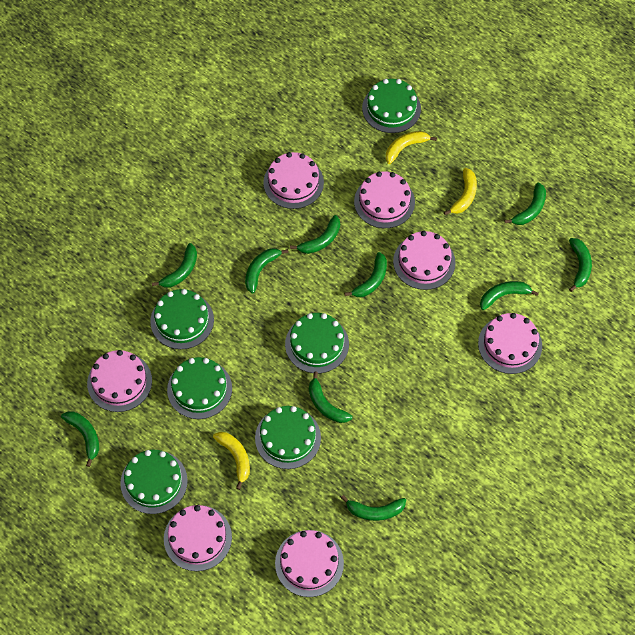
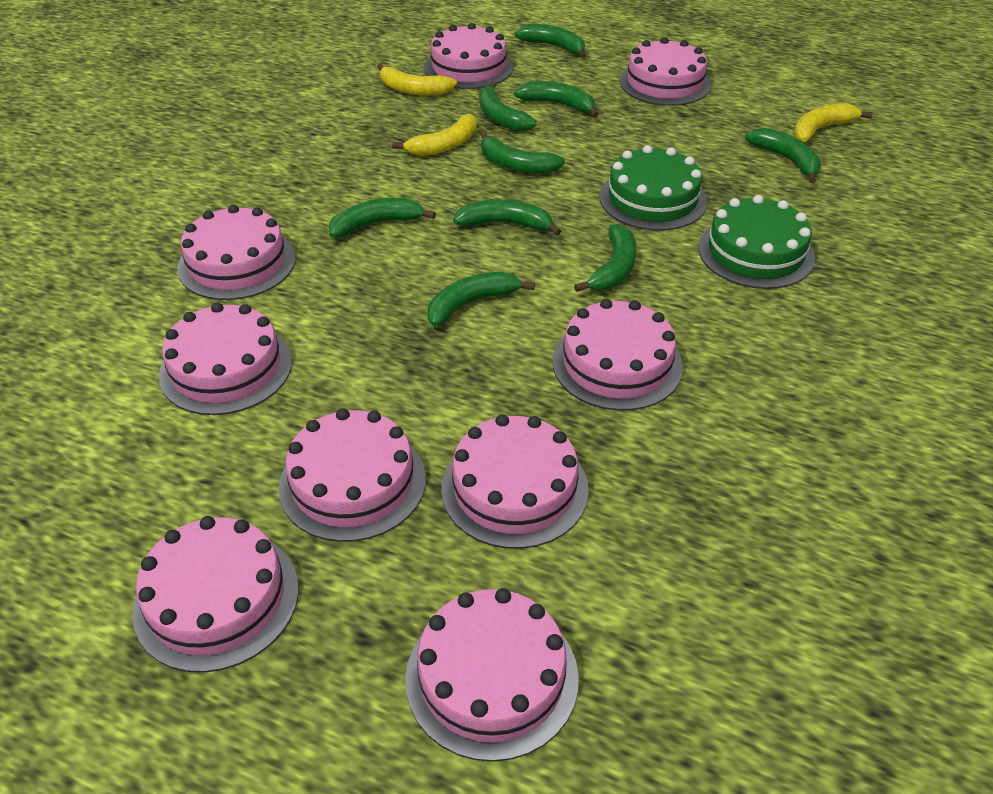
green banana: 10 -> 9
green cake: 6 -> 2
pink cake: 7 -> 9

